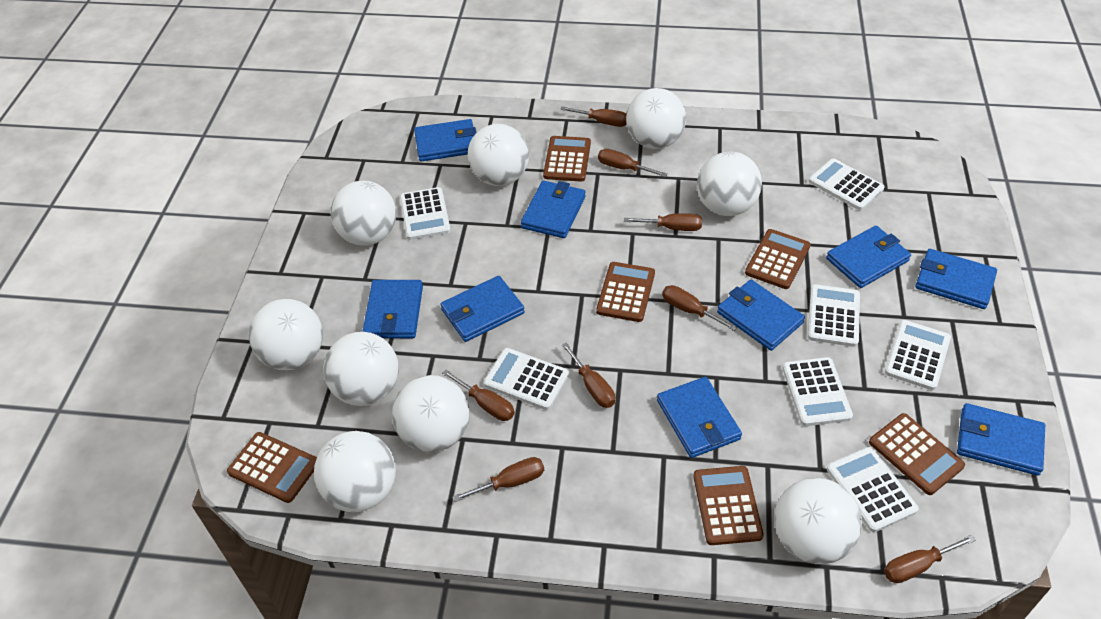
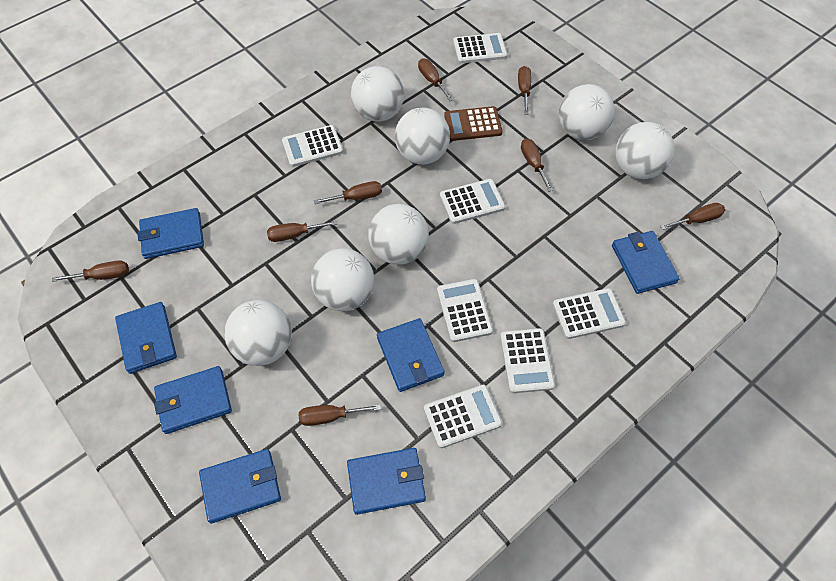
blue wallet: 9 -> 7
brown calculator: 6 -> 1
white ball: 9 -> 7

